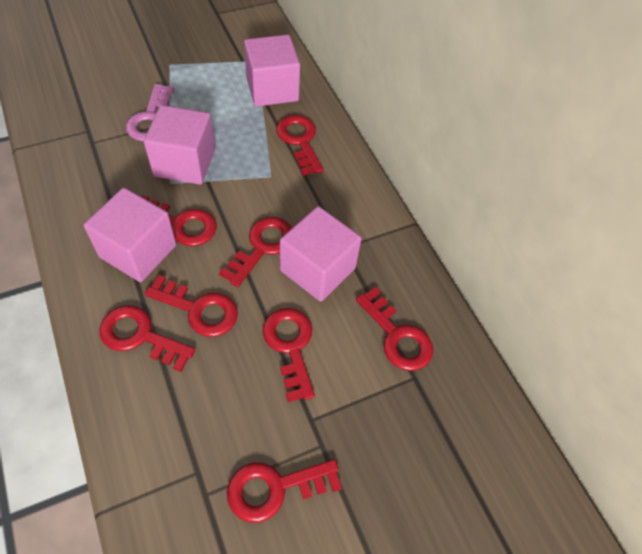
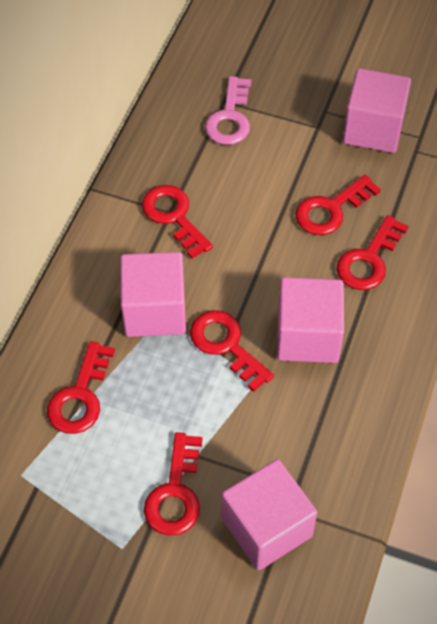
red key: 8 -> 6

